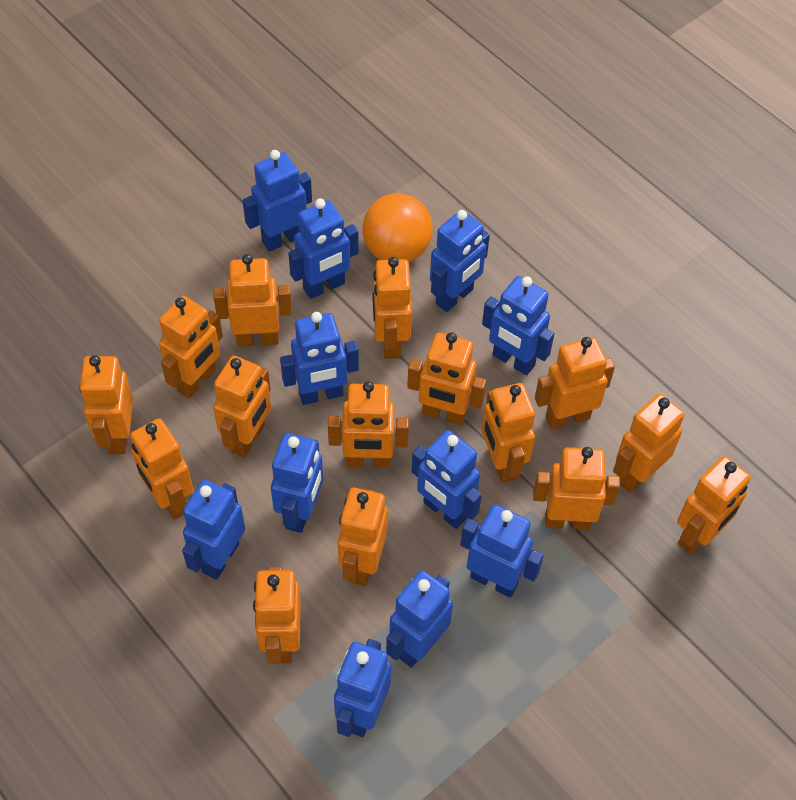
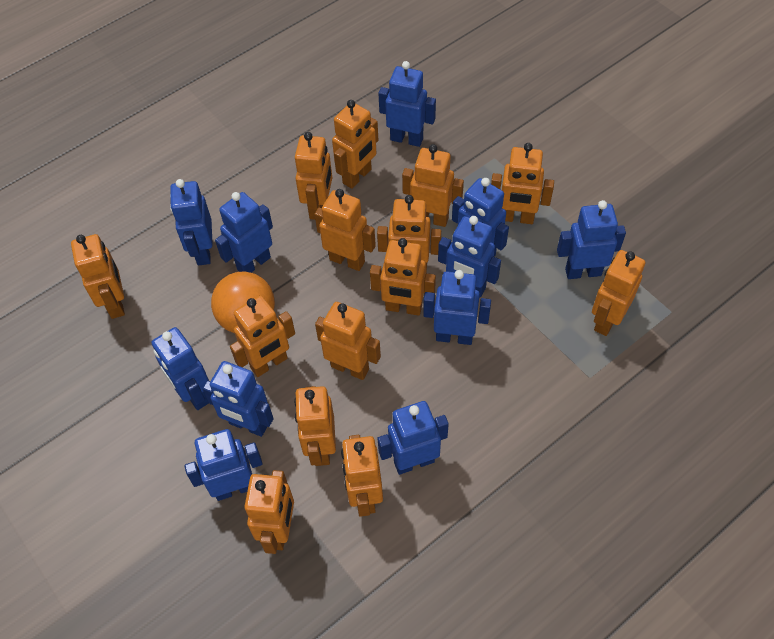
orange robot: 15 -> 14

